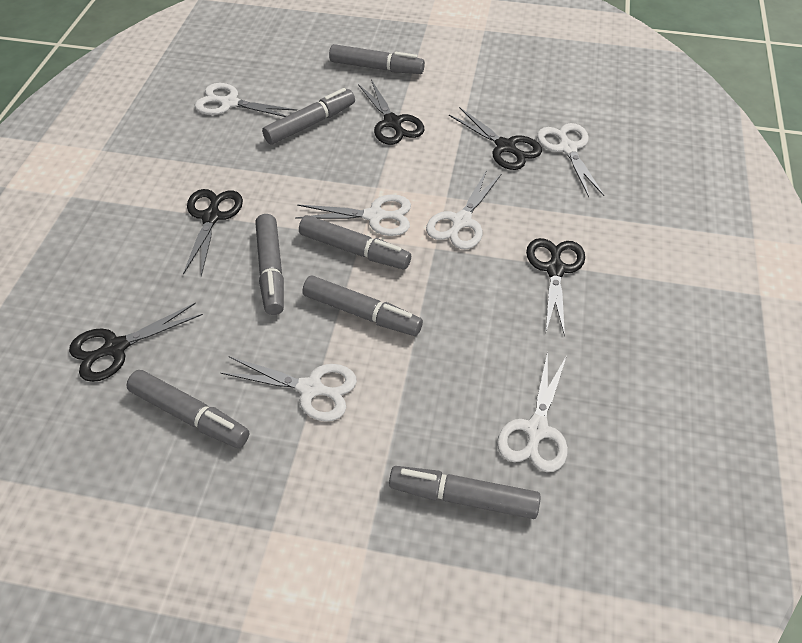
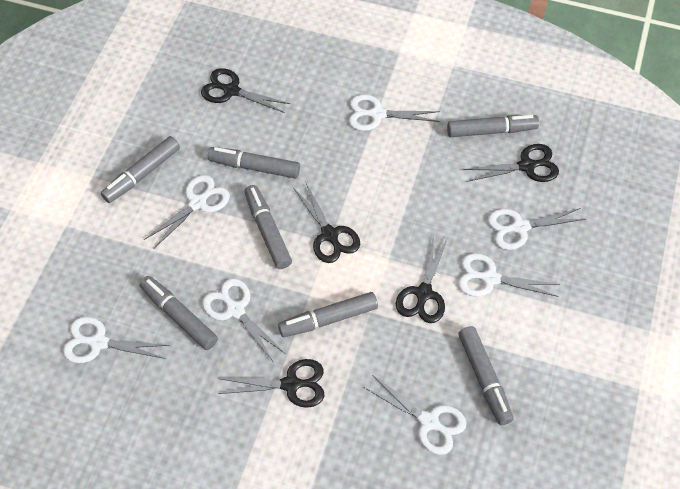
white scissors: 6 -> 7

